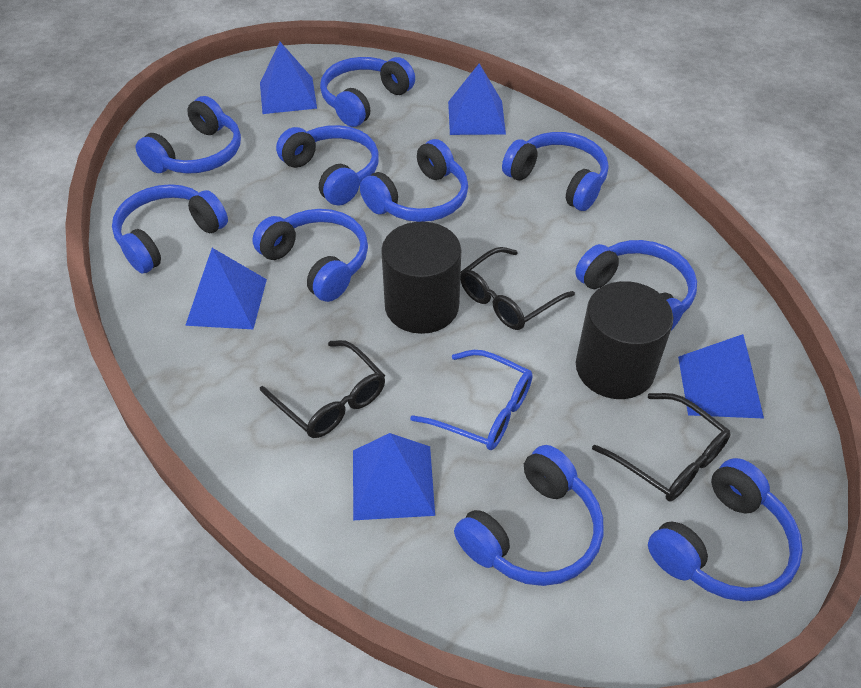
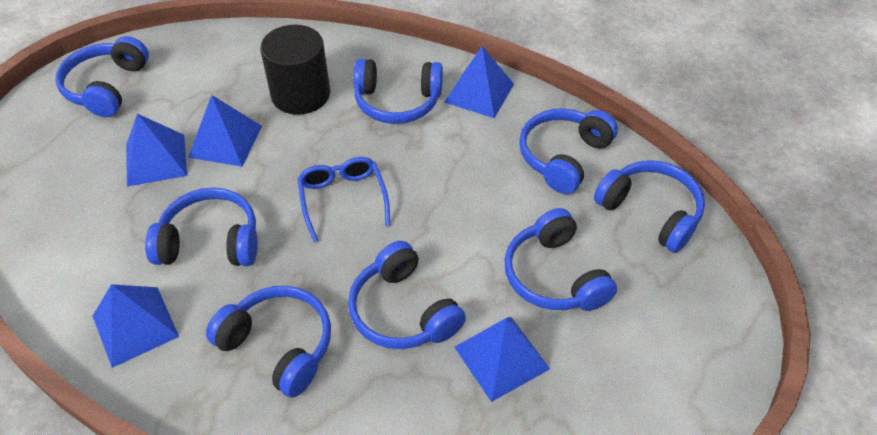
black cylinder: 2 -> 1
black glasses: 3 -> 0
blue headphones: 10 -> 8

